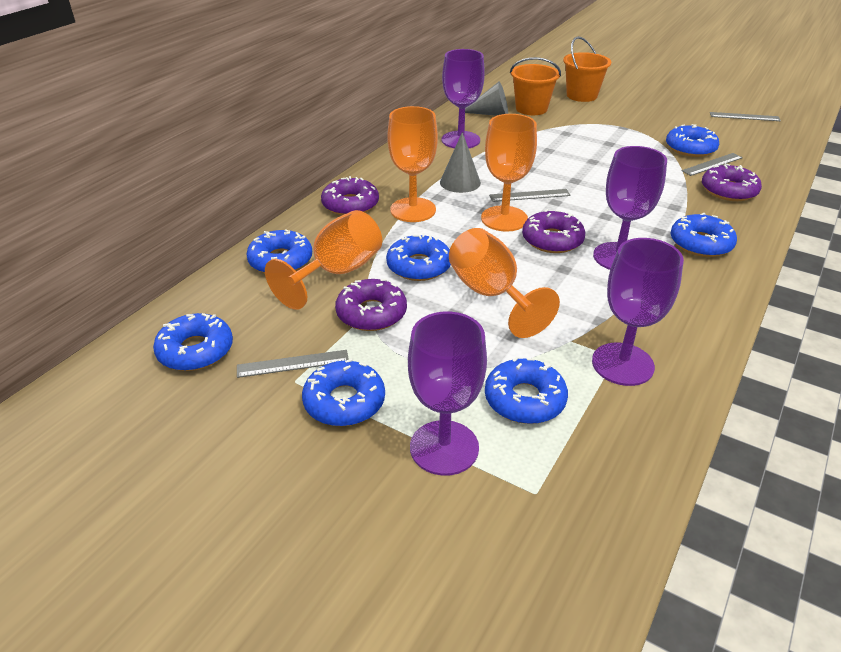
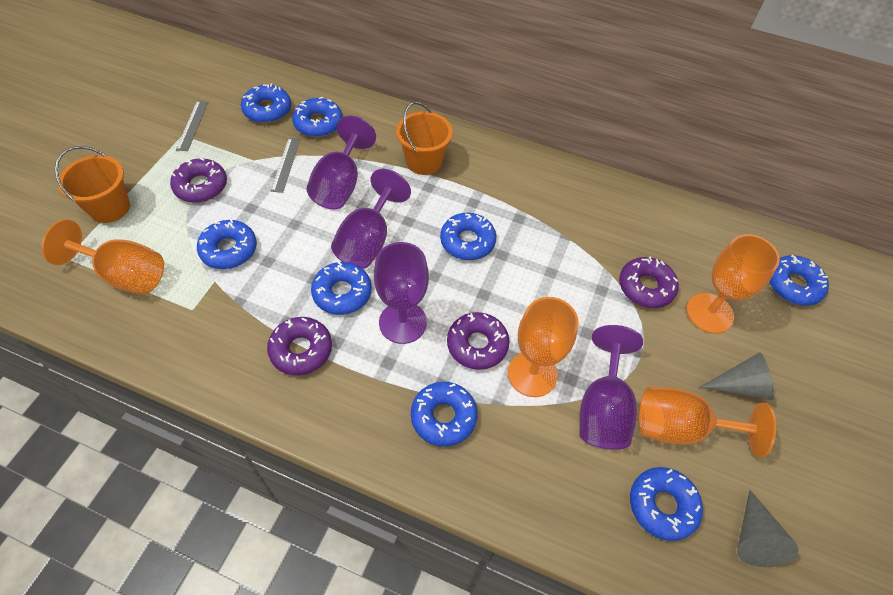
blue donut: 7 -> 8
grey ruler: 4 -> 2

